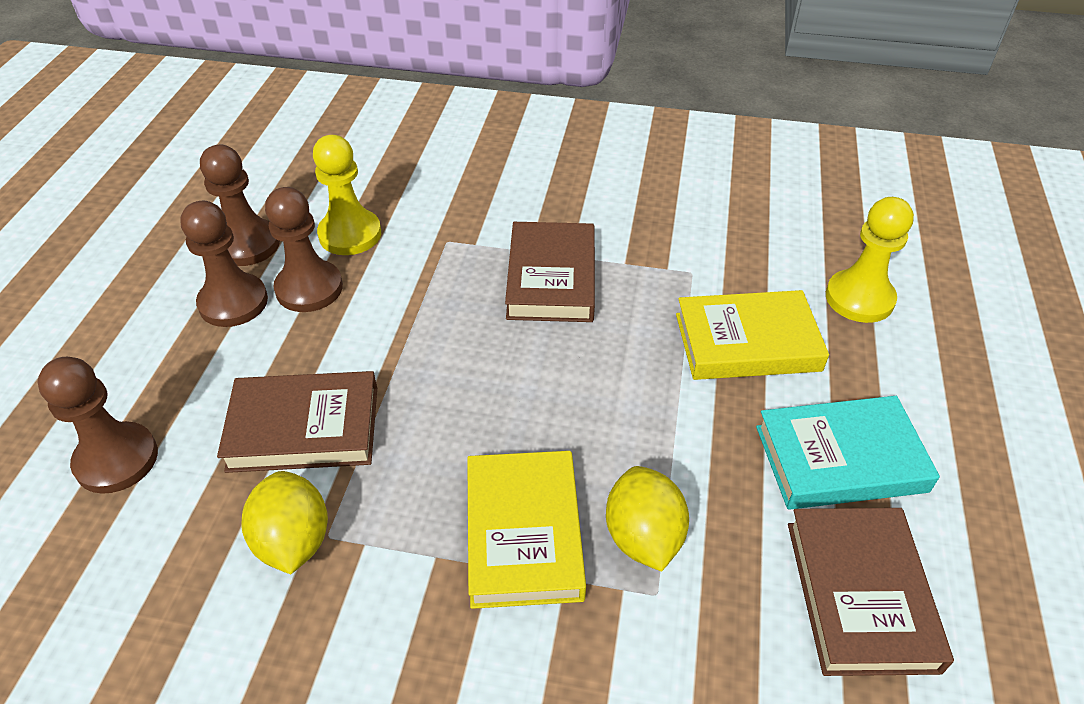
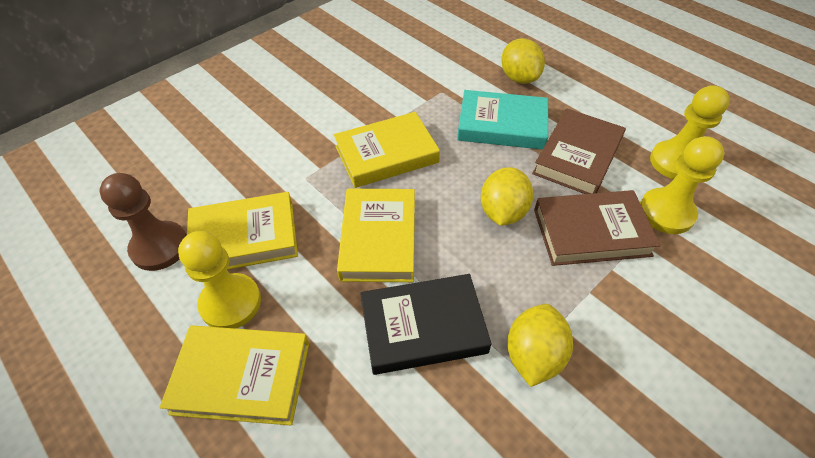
black book: 0 -> 1
brown book: 3 -> 2
brown pawn: 4 -> 1
yellow book: 2 -> 4
yellow lemon: 2 -> 3
yellow pawn: 2 -> 3

